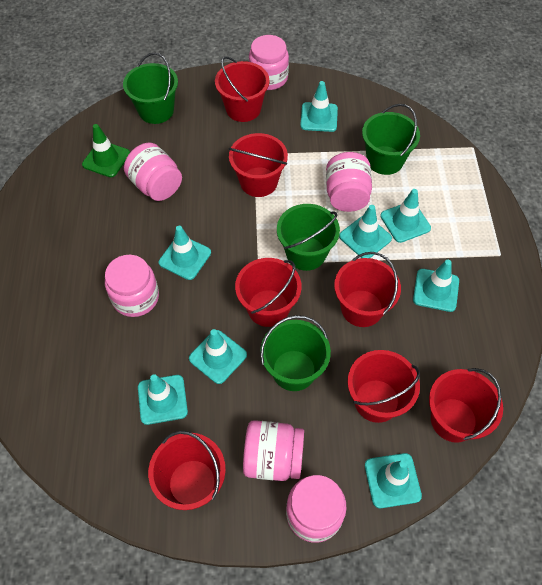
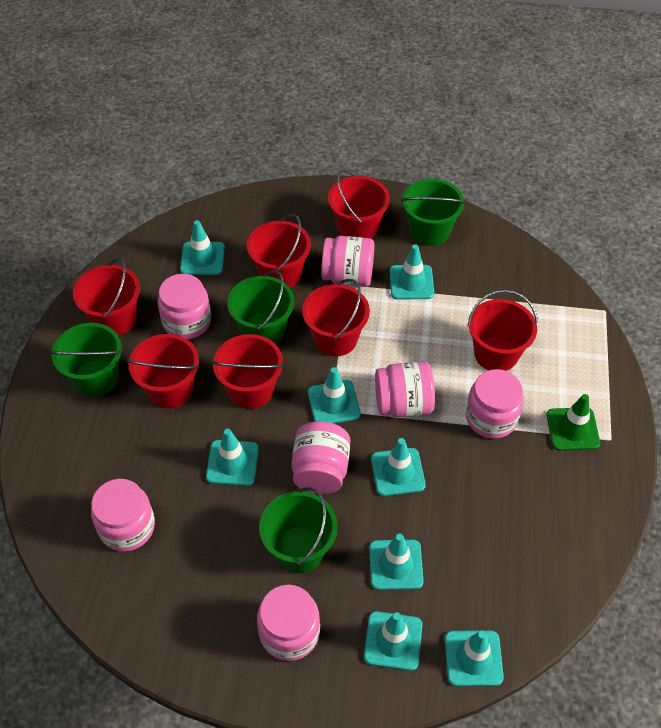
pink jar: 6 -> 7

